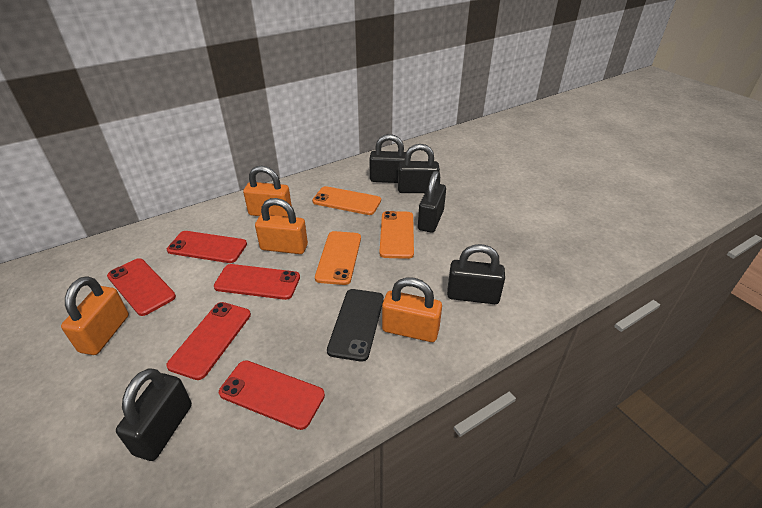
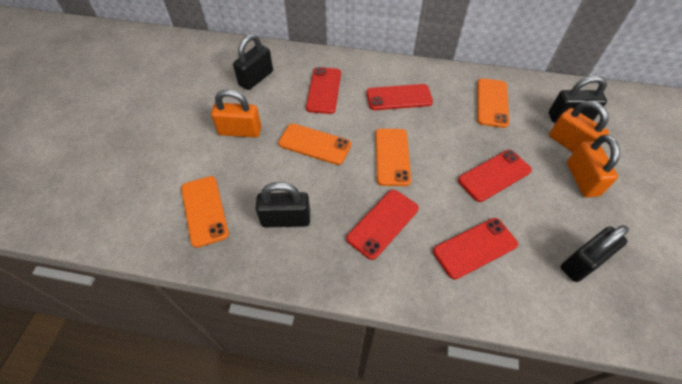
black padlock: 5 -> 4
black phone: 1 -> 0
orange padlock: 4 -> 3
orange phone: 3 -> 4

